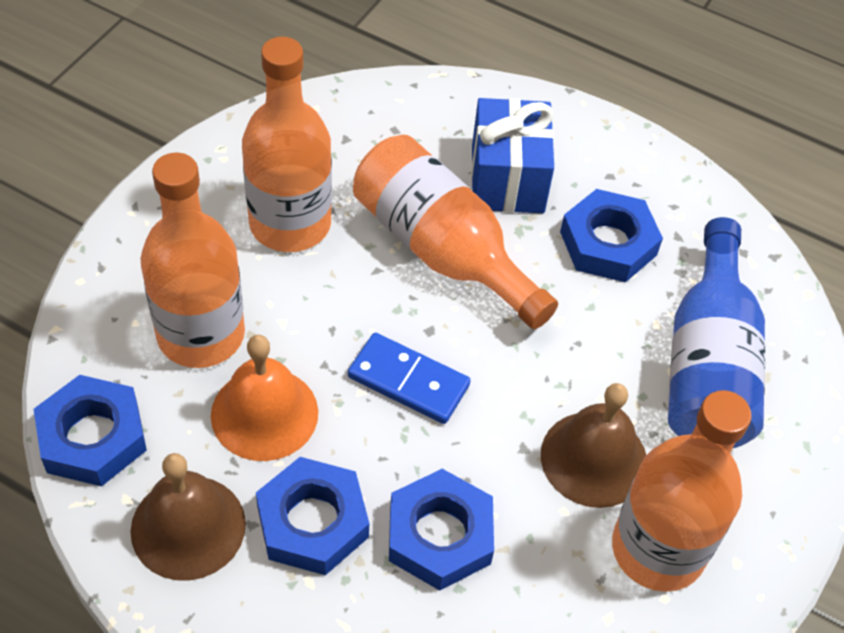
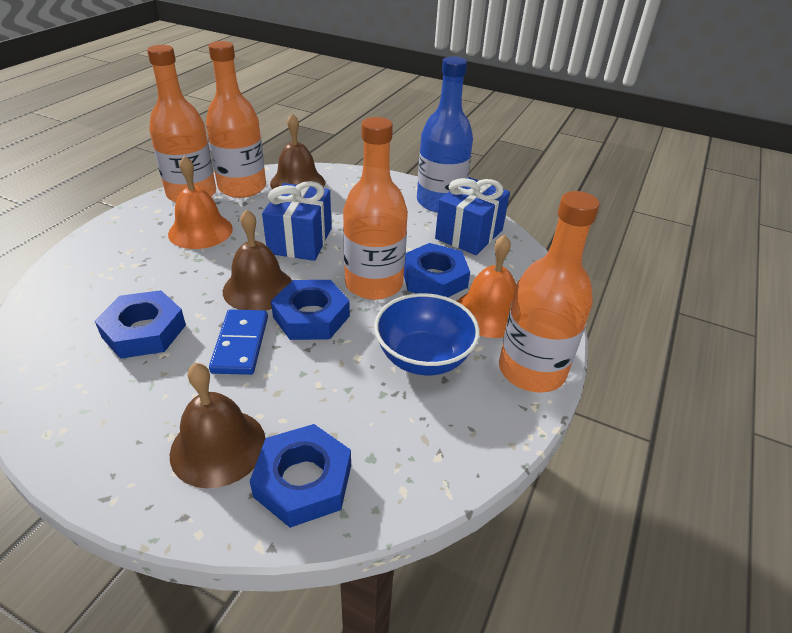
blue bowl: 0 -> 1
blue gift: 1 -> 2
brown bell: 2 -> 3
orange bell: 1 -> 2

